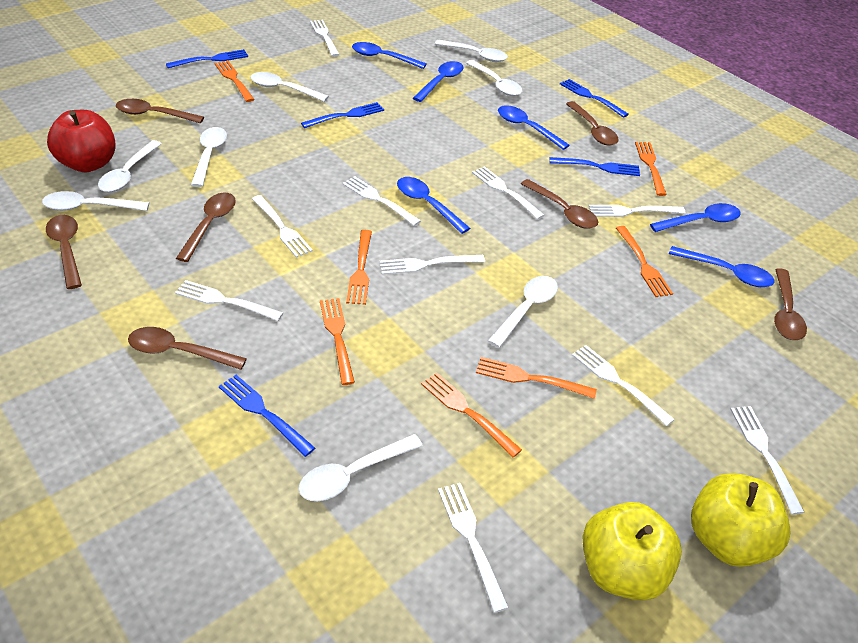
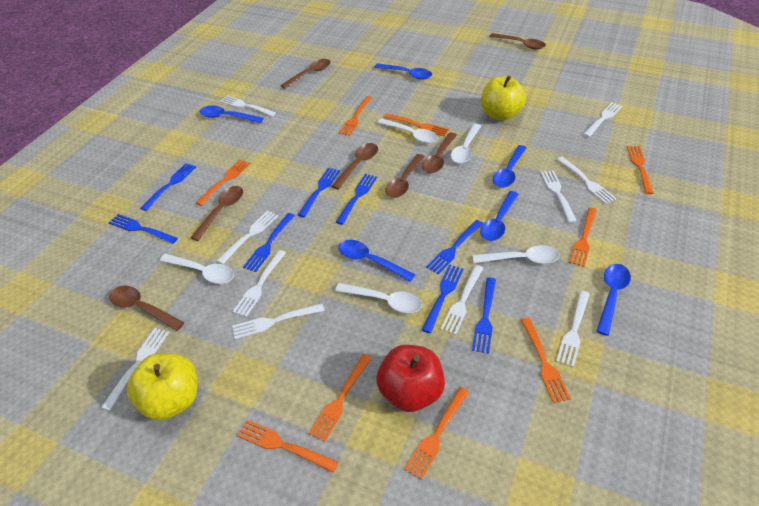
blue fork: 5 -> 8
orange fork: 7 -> 9
white spoon: 8 -> 5

